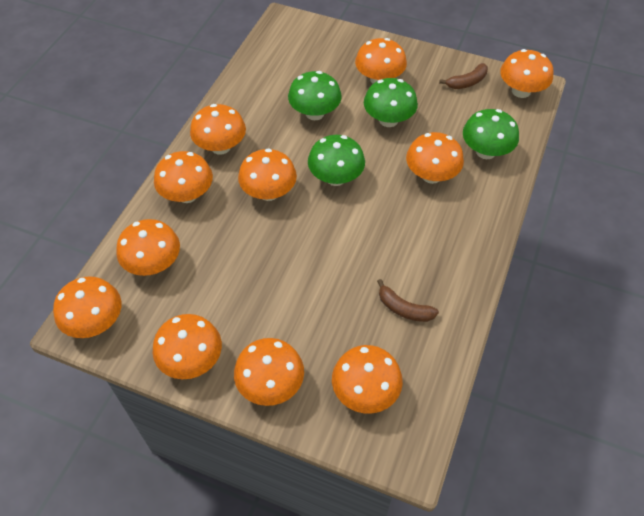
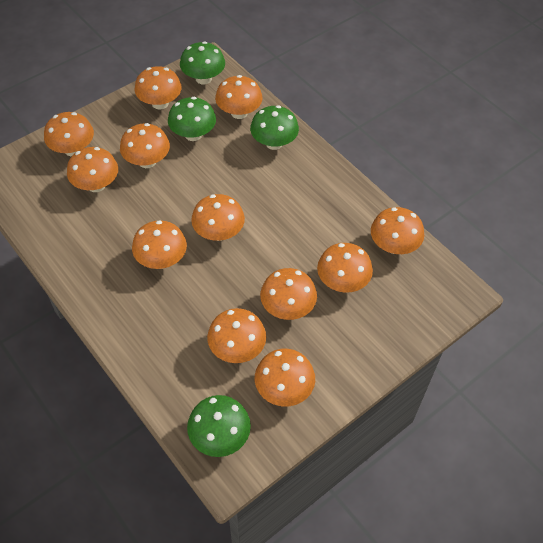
brown banana: 2 -> 0
orange mushroom: 11 -> 12

